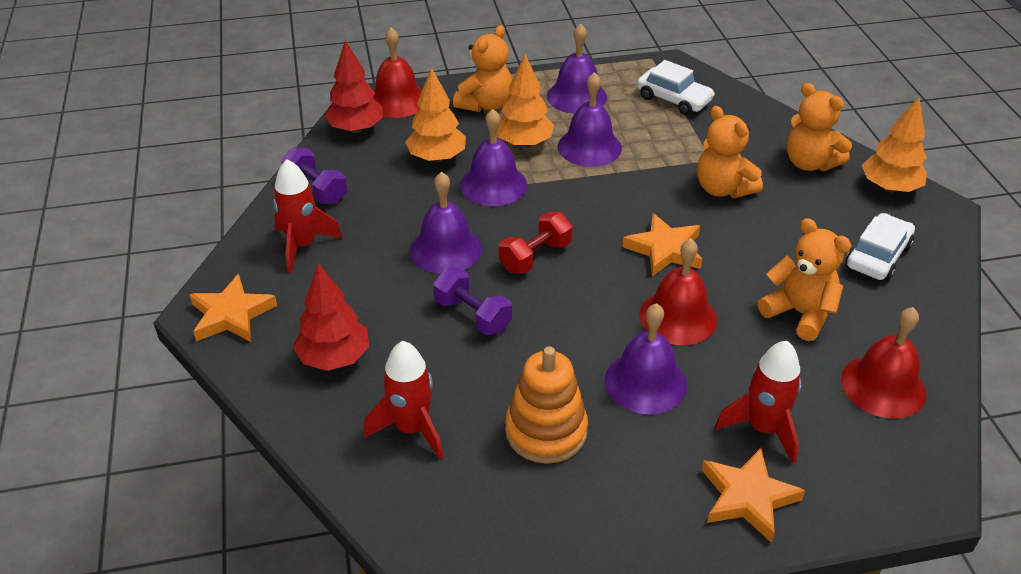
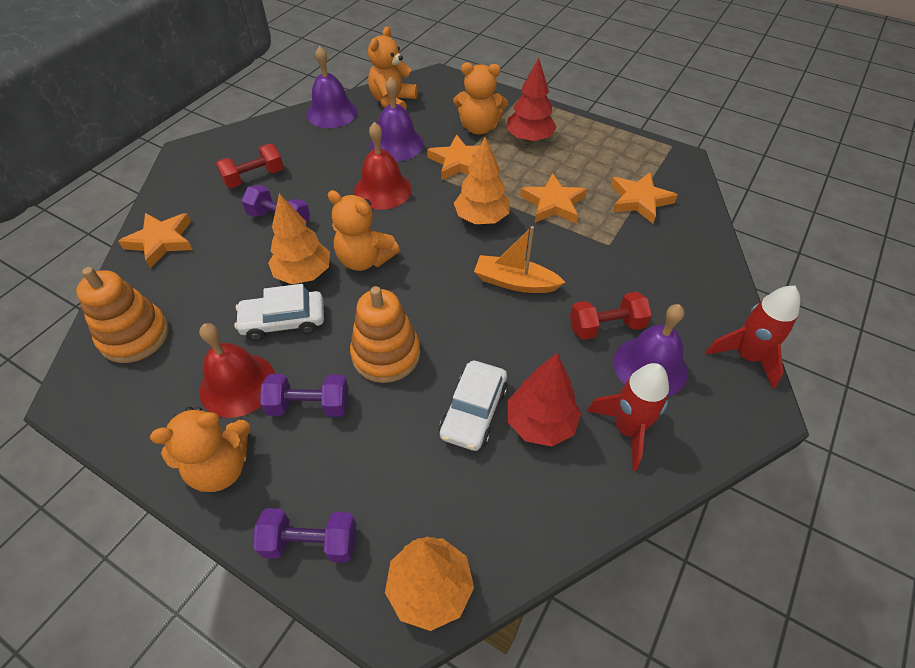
orange boat: 0 -> 1
orange stacking toy: 1 -> 2
orange star: 3 -> 4
purple bell: 5 -> 3
purple dumbbell: 2 -> 3
red bell: 3 -> 2
red dumbbell: 1 -> 2
red rocket: 3 -> 2

